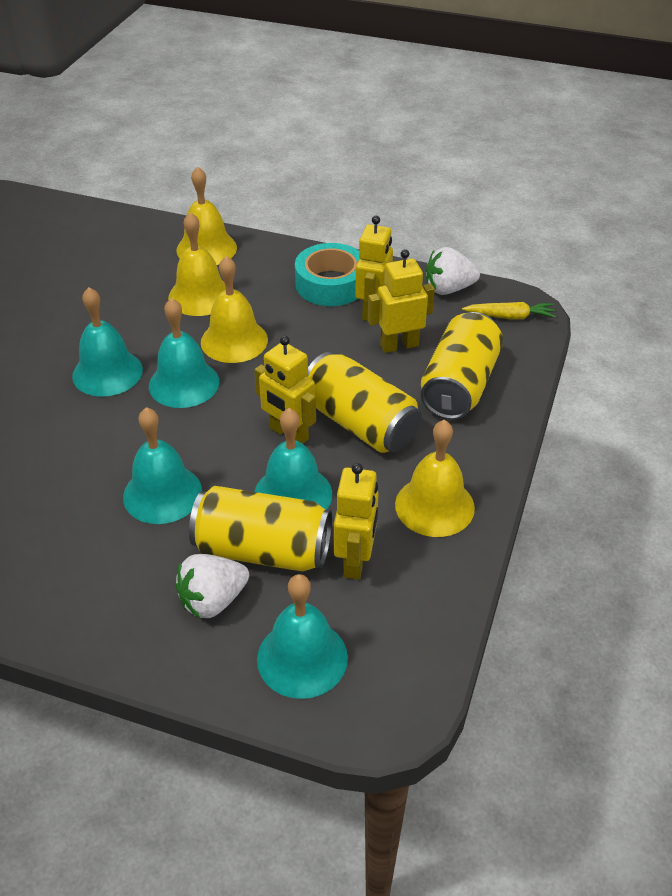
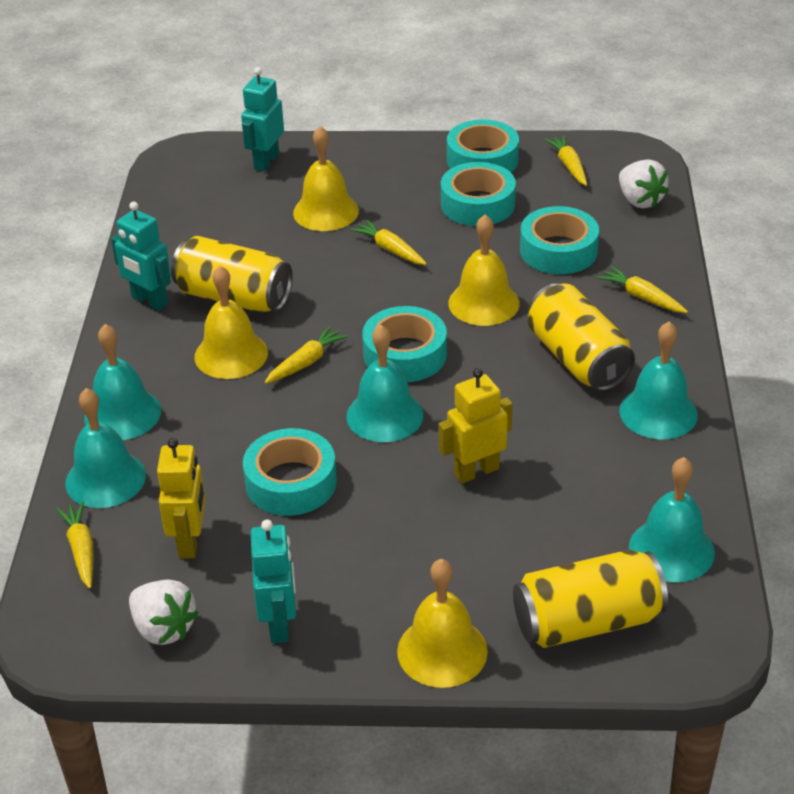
turquoise robot: 0 -> 3
turquoise tape: 1 -> 5
yellow carrot: 1 -> 5
yellow robot: 4 -> 2

